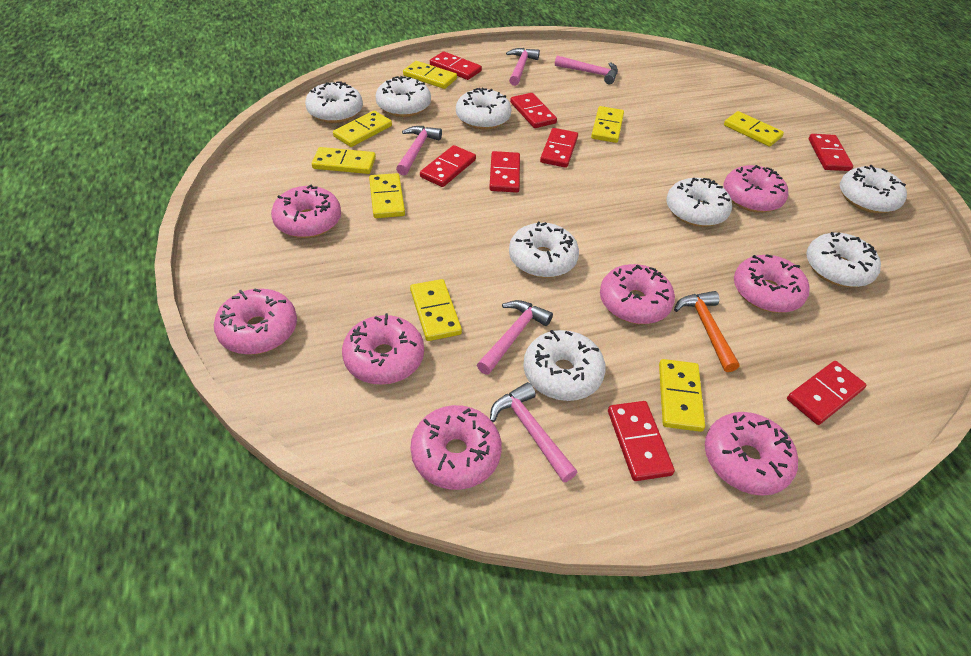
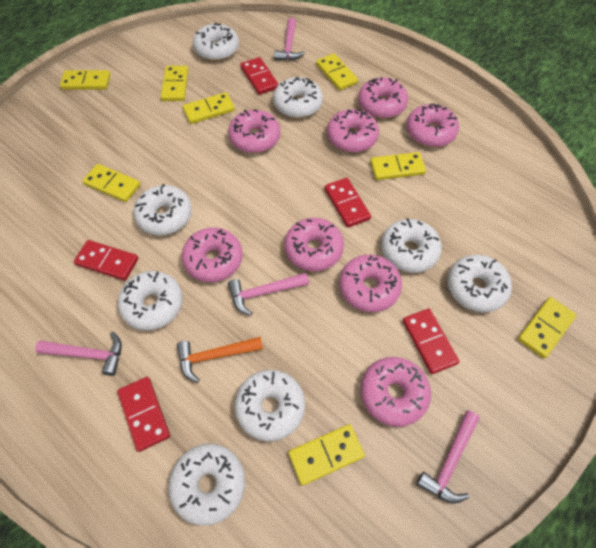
pink hammer: 5 -> 4
red domino: 8 -> 5

